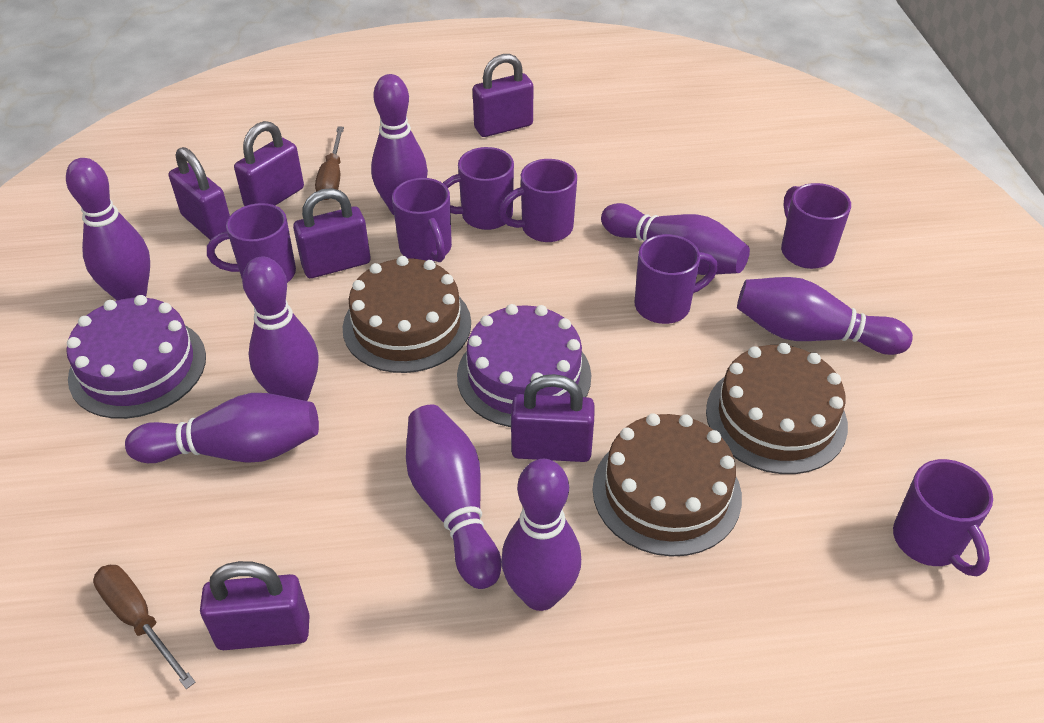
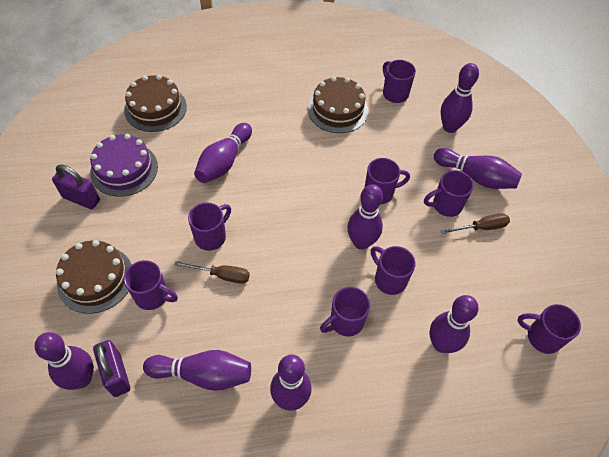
purple cake: 2 -> 1
purple mug: 7 -> 8
purple padlock: 6 -> 2

